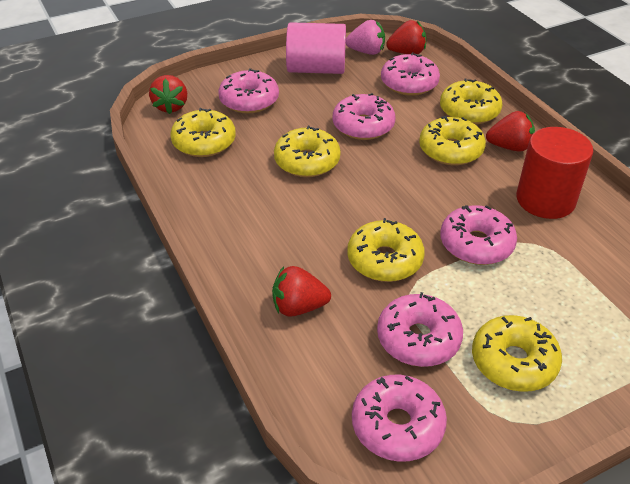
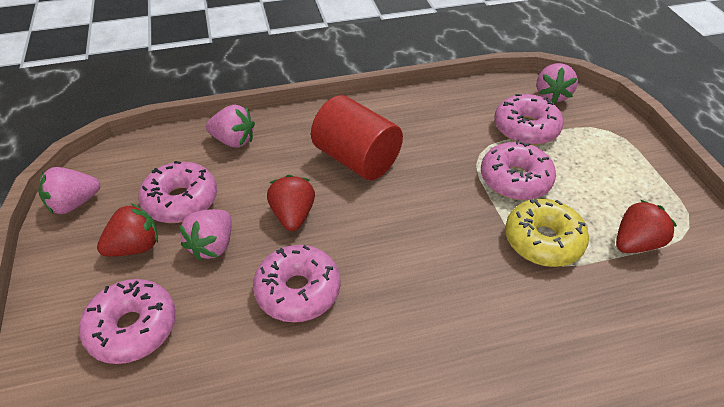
pink cylinder: 1 -> 0
pink donut: 6 -> 5
pink strawberry: 1 -> 4
red strawberry: 4 -> 3
yellow donut: 6 -> 1

